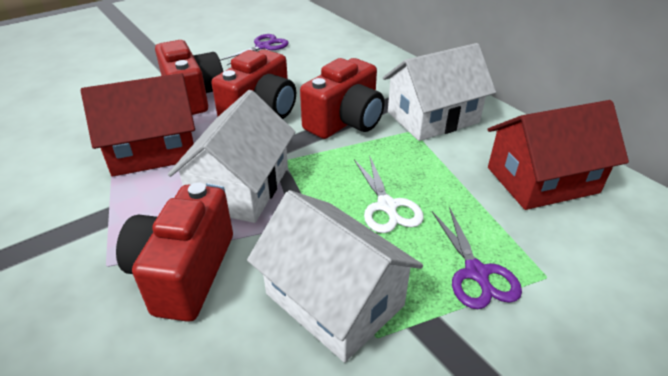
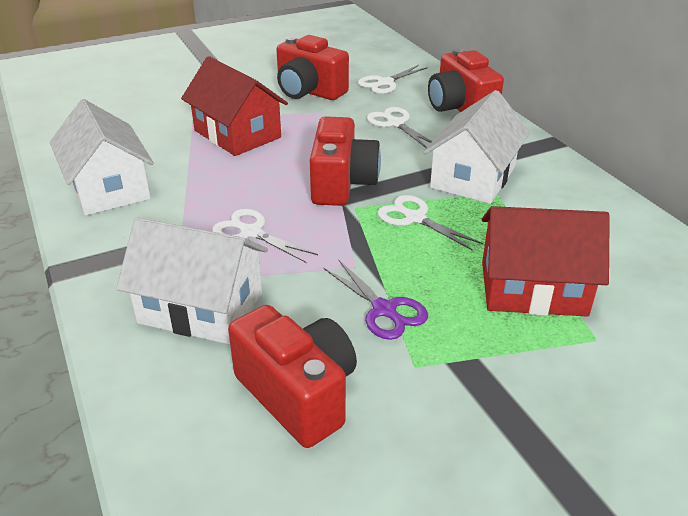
purple scissors: 2 -> 1
white scissors: 1 -> 4

